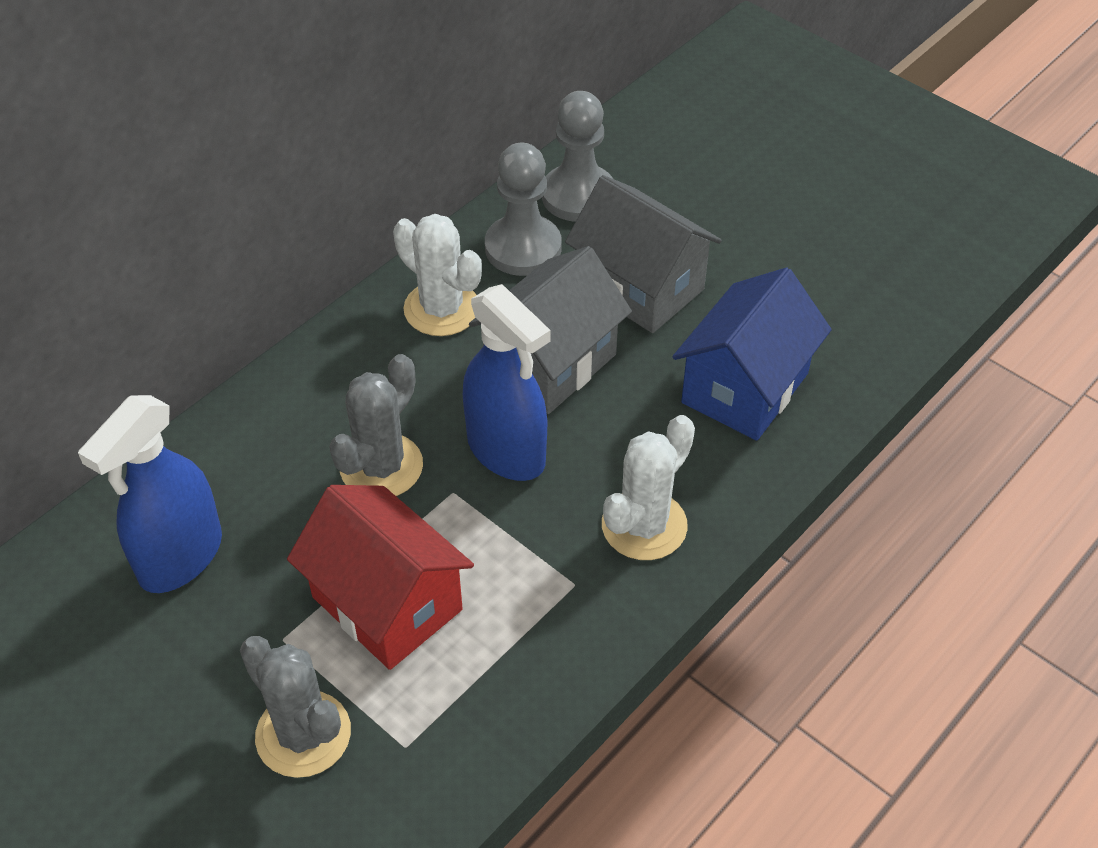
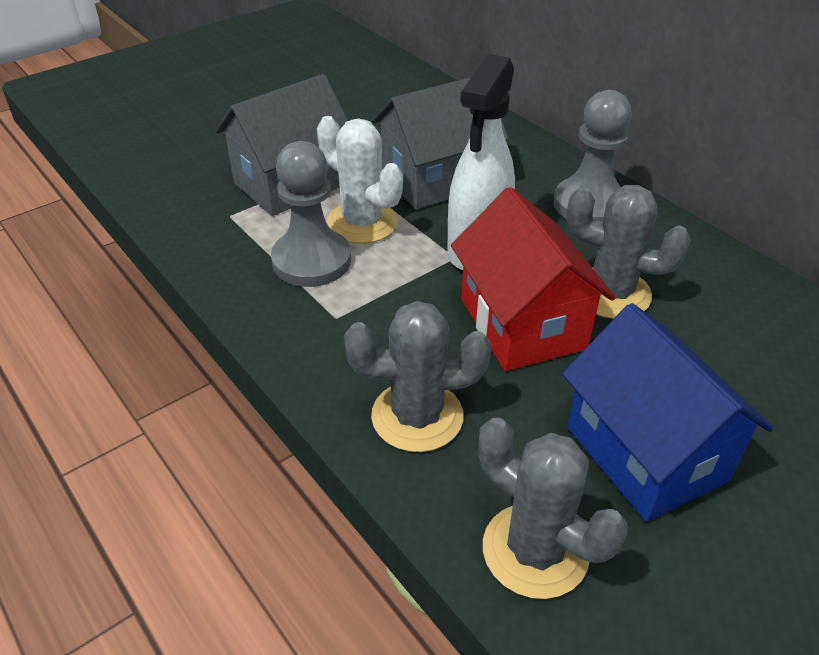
blue spray bottle: 2 -> 0
grey cactus: 2 -> 3
white cactus: 2 -> 1
white spray bottle: 0 -> 1

